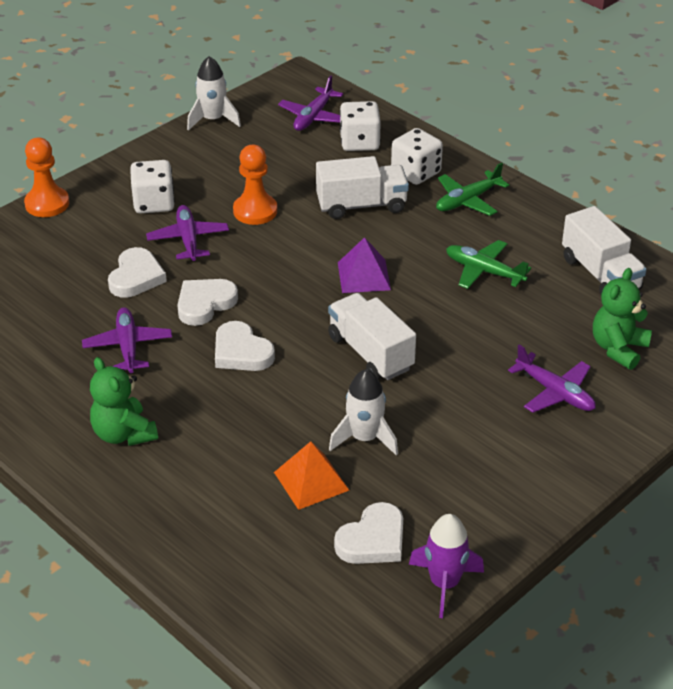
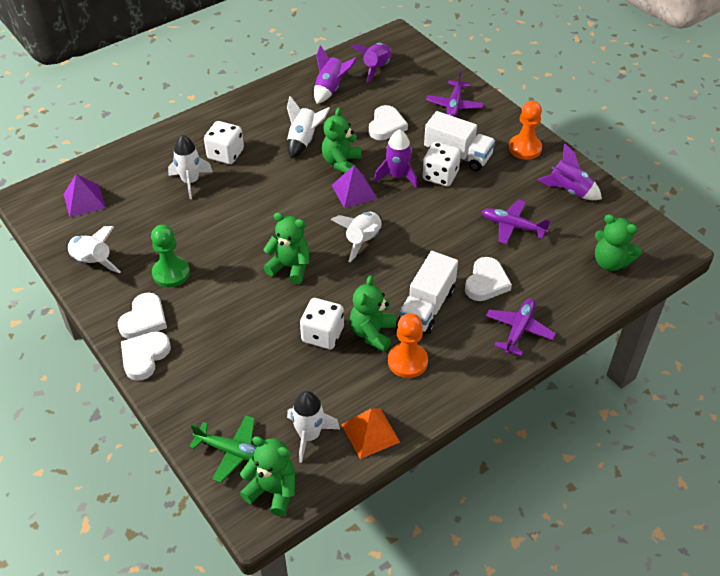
green pawn: 0 -> 1
green plane: 2 -> 1
green teddy bear: 2 -> 5
purple plane: 4 -> 3
purple pyramid: 1 -> 2
purple rocket: 1 -> 4
white rocket: 2 -> 5
white truck: 3 -> 2

